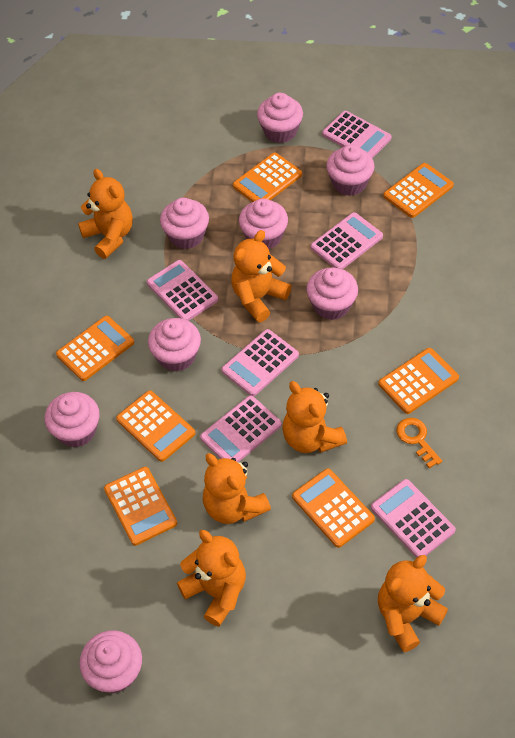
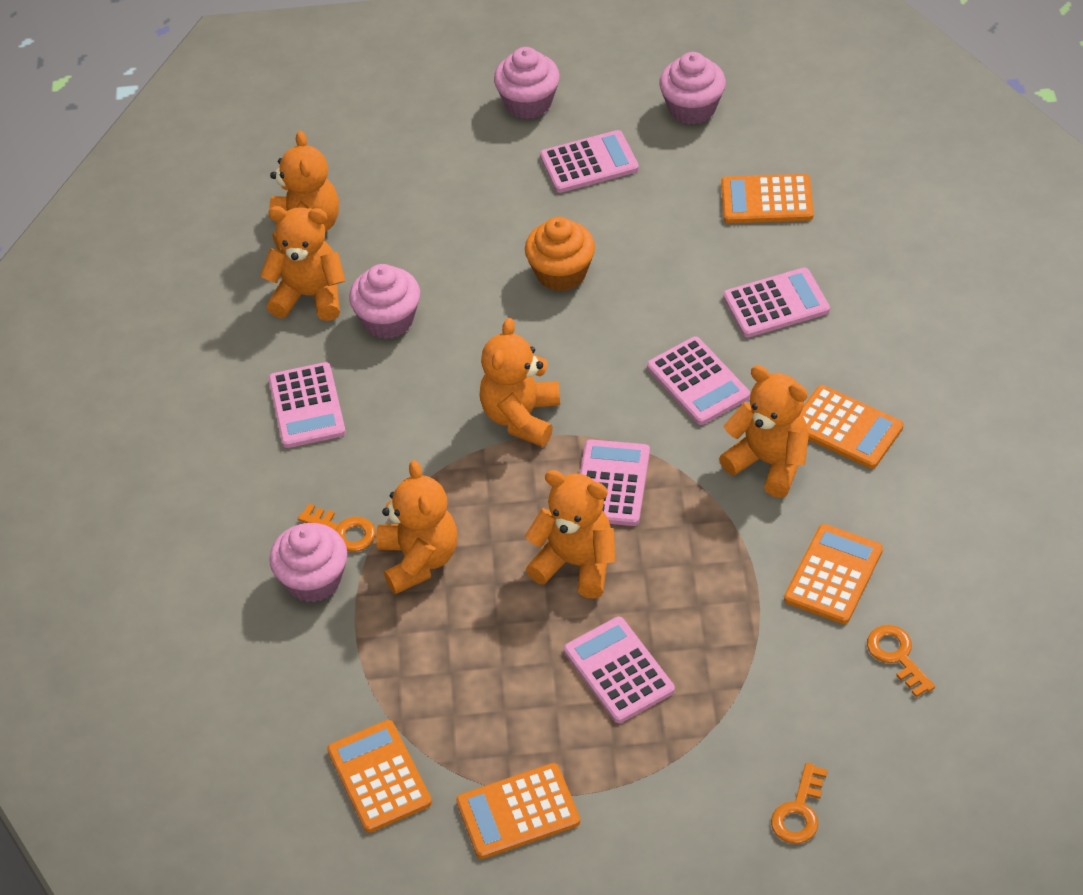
orange calculator: 7 -> 5
orange cupcake: 0 -> 1
orange key: 1 -> 3
pink cupcake: 8 -> 4

